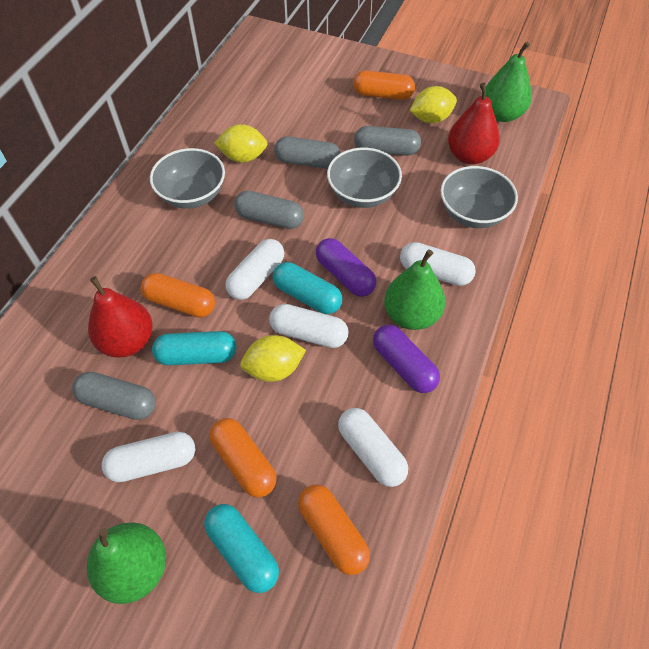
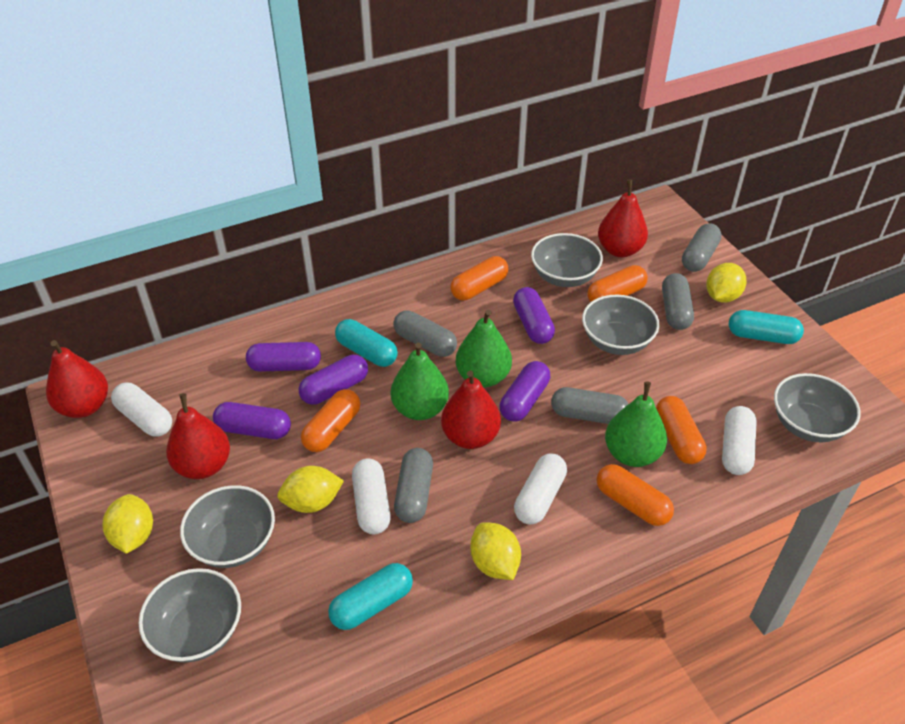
grey bowl: 3 -> 5
grey capsule: 4 -> 5
orange capsule: 4 -> 5
purple capsule: 2 -> 5
red pear: 2 -> 4
white capsule: 5 -> 4
yellow lemon: 3 -> 4

